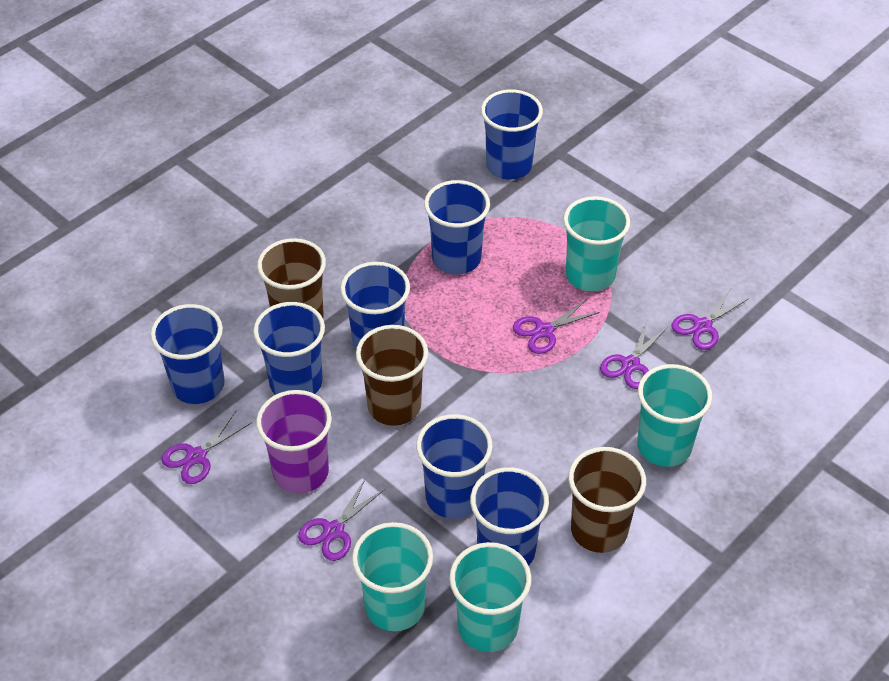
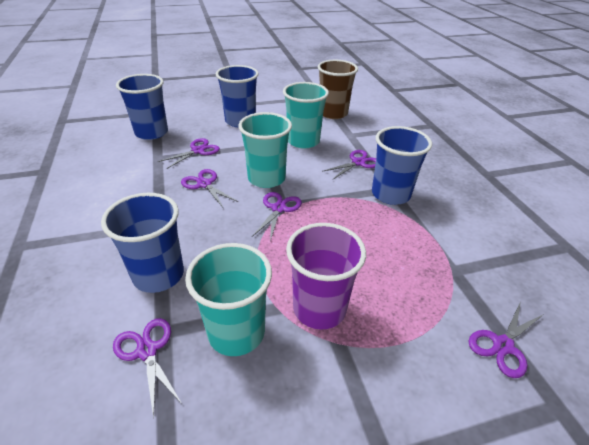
blue cup: 7 -> 4
brown cup: 3 -> 1
purple scissors: 5 -> 6
turquoise cup: 4 -> 3

